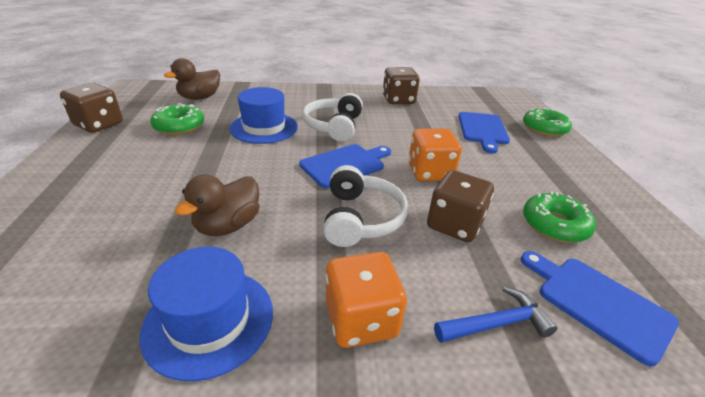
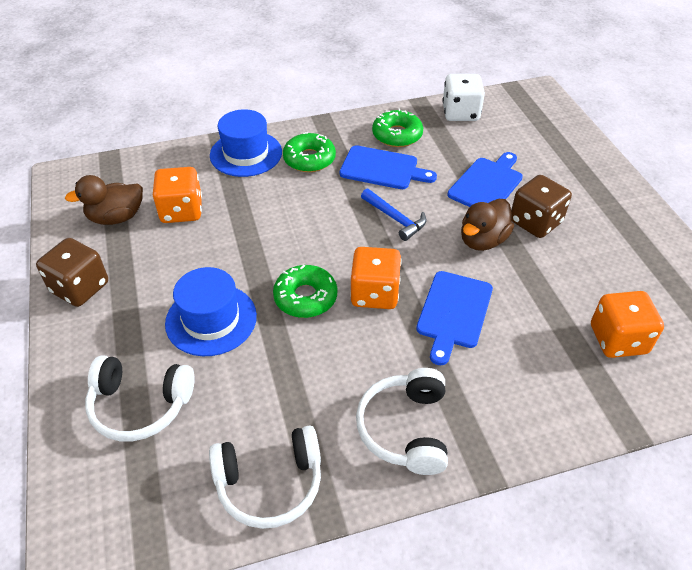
brown dice: 3 -> 2
orange dice: 2 -> 3
white dice: 0 -> 1
white headphones: 2 -> 3

